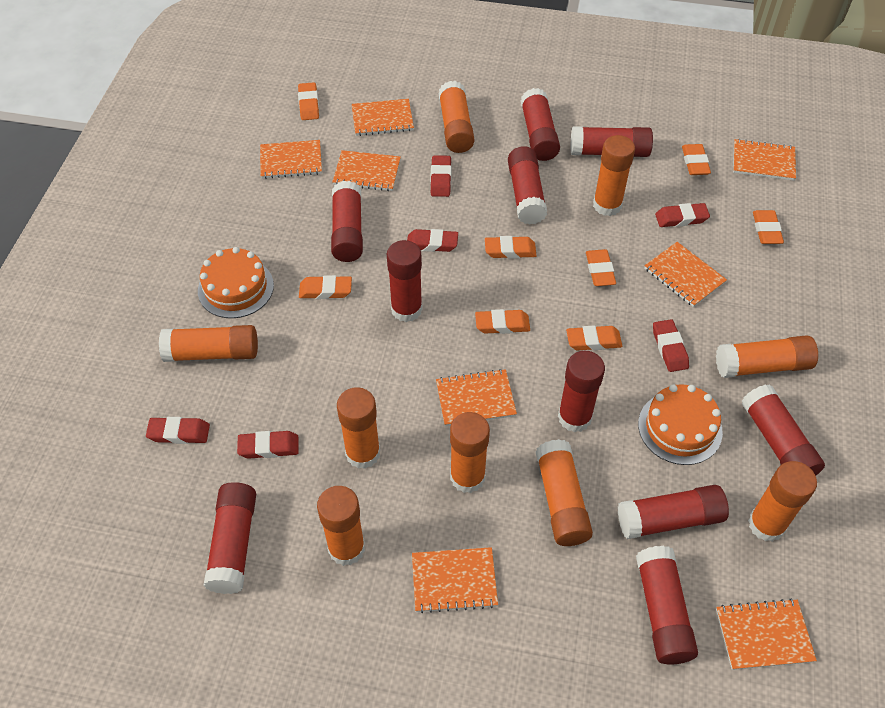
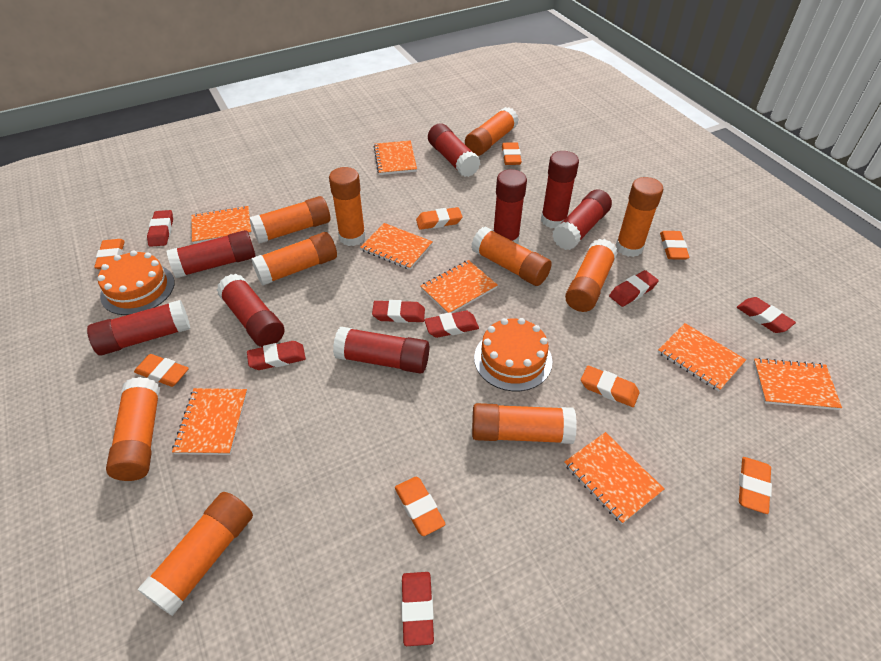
orange glue stick: 9 -> 10
red eraser: 6 -> 7
red glue stick: 10 -> 8

